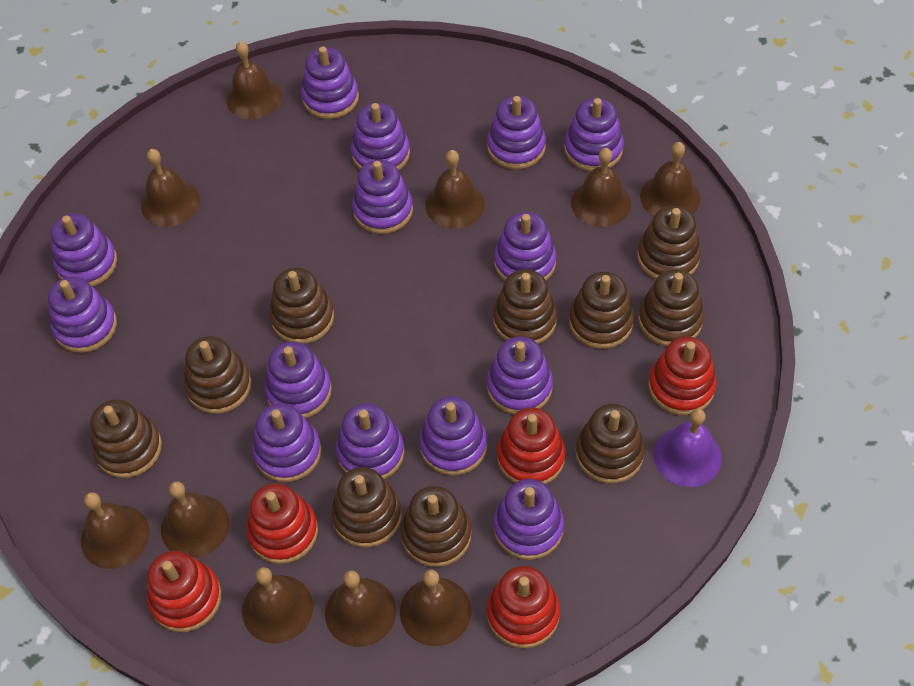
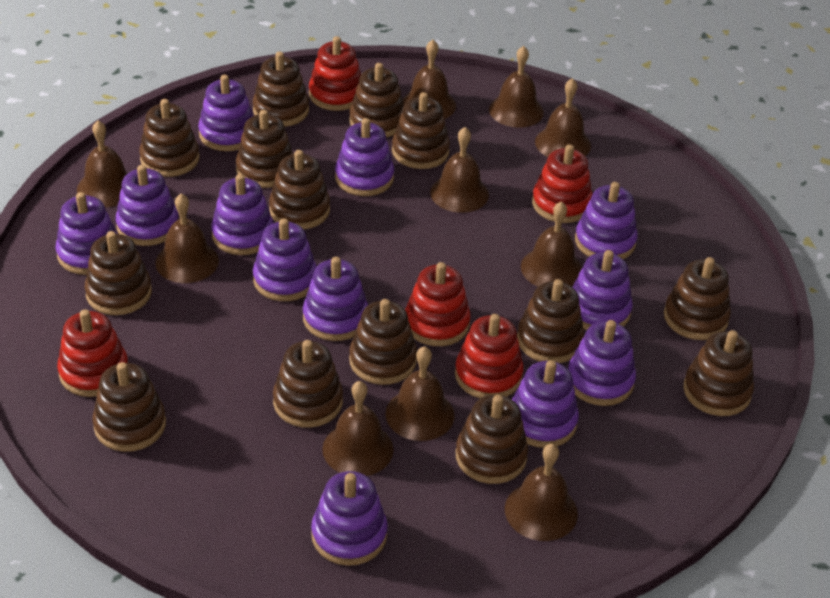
brown stacking toy: 10 -> 14
purple bell: 1 -> 0
purple stacking toy: 14 -> 12

